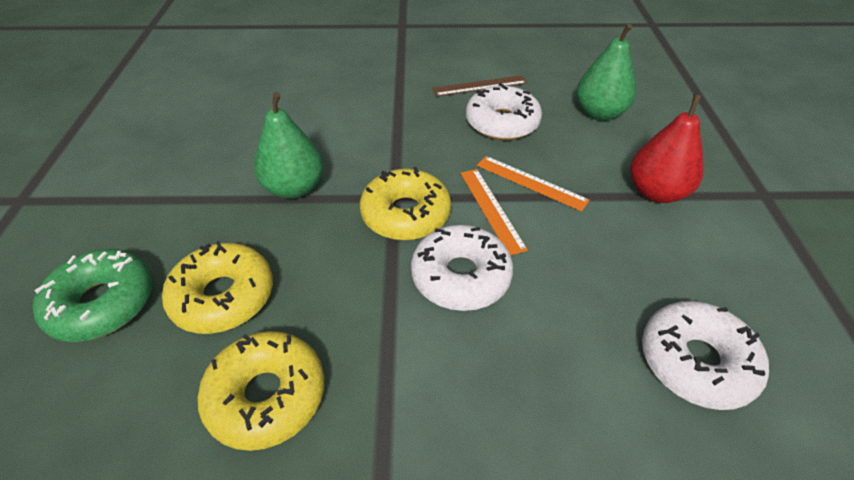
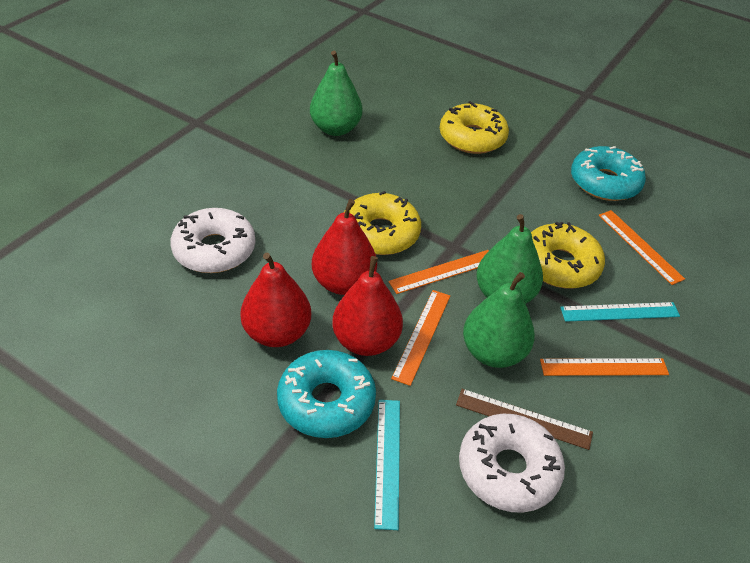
green donut: 1 -> 0
green pear: 2 -> 3
orange ruler: 2 -> 4
red pear: 1 -> 3
turquoise donut: 0 -> 2
turquoise ruler: 0 -> 2
white donut: 3 -> 2

